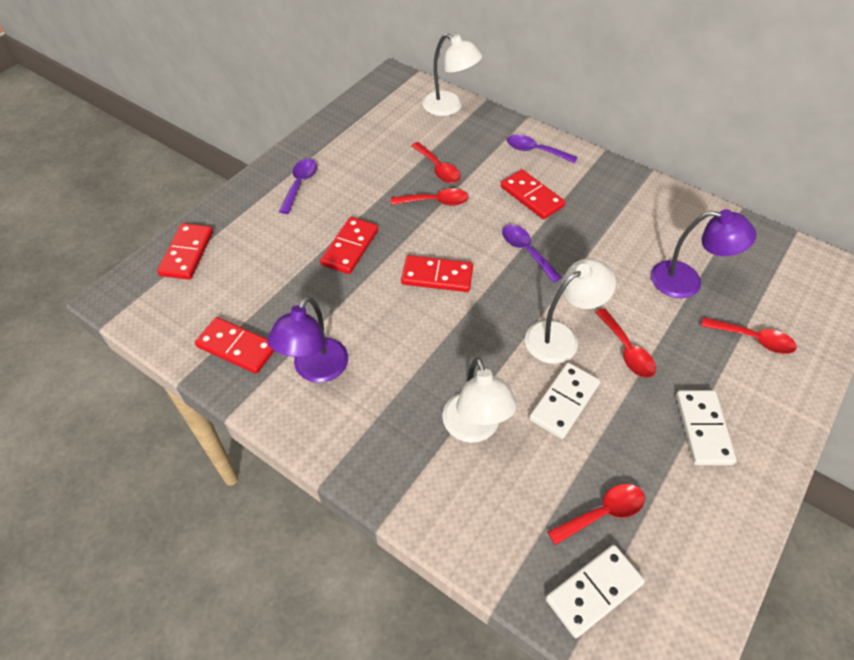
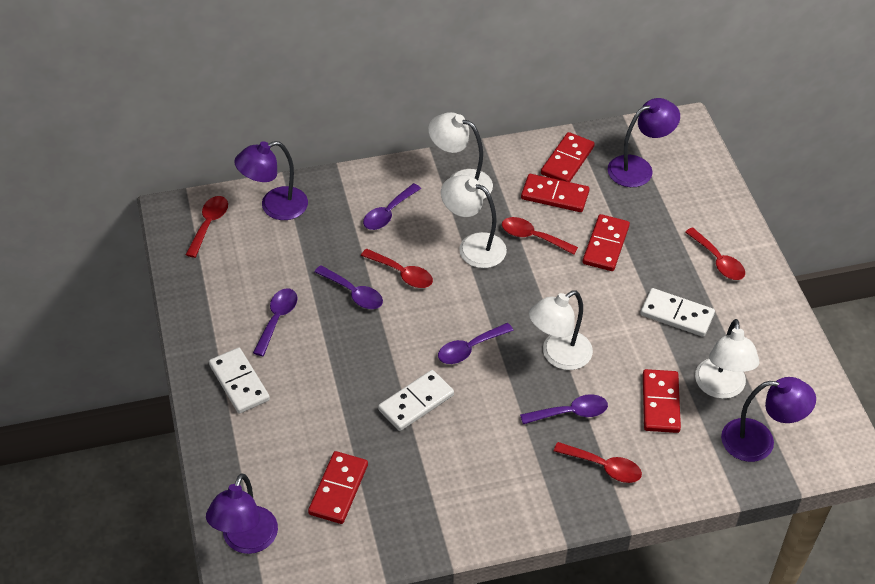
purple lamp: 2 -> 4
purple spoon: 3 -> 5
white lamp: 3 -> 4

